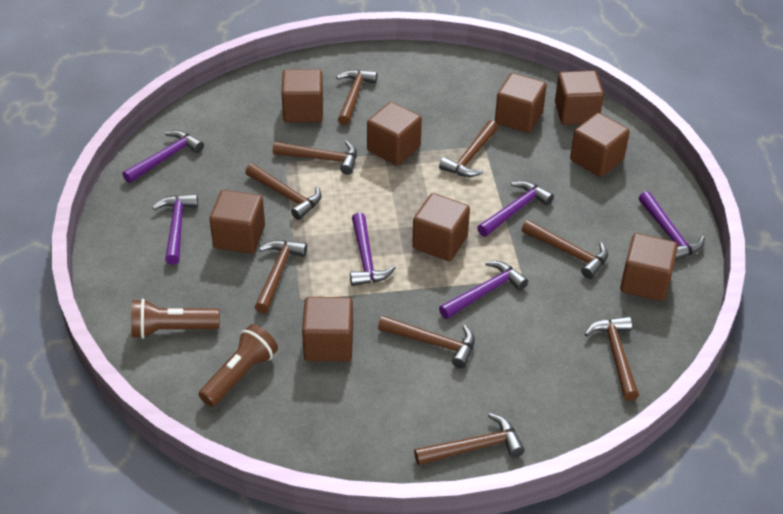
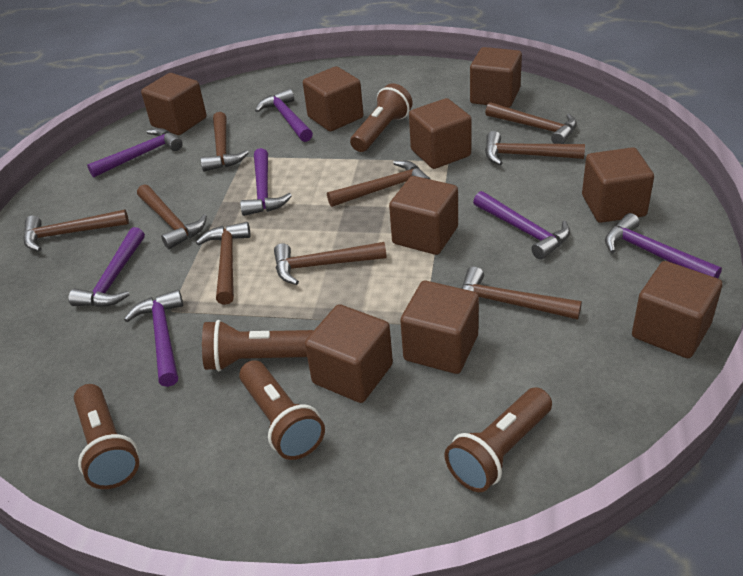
brown flashlight: 2 -> 5
purple hammer: 6 -> 7

